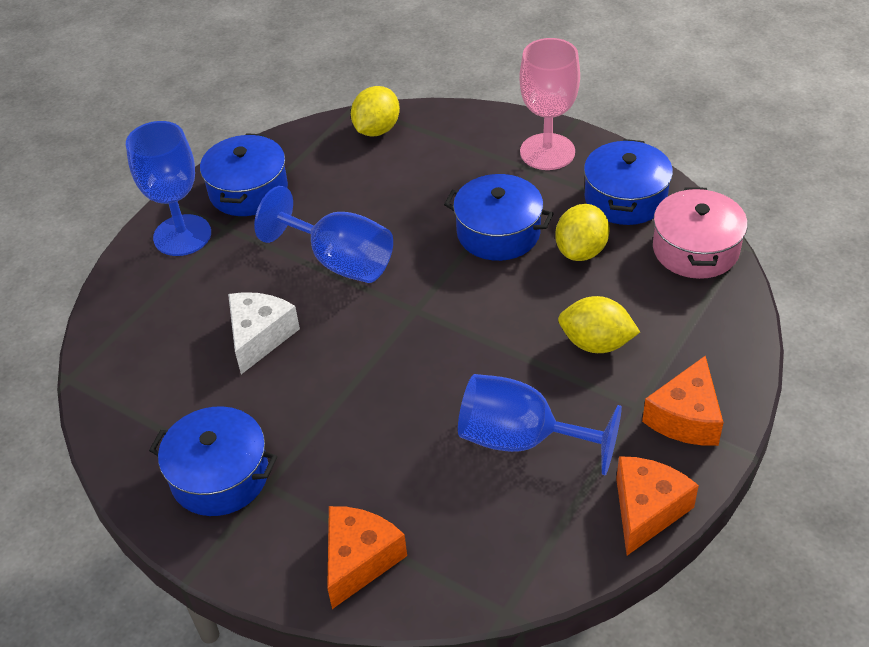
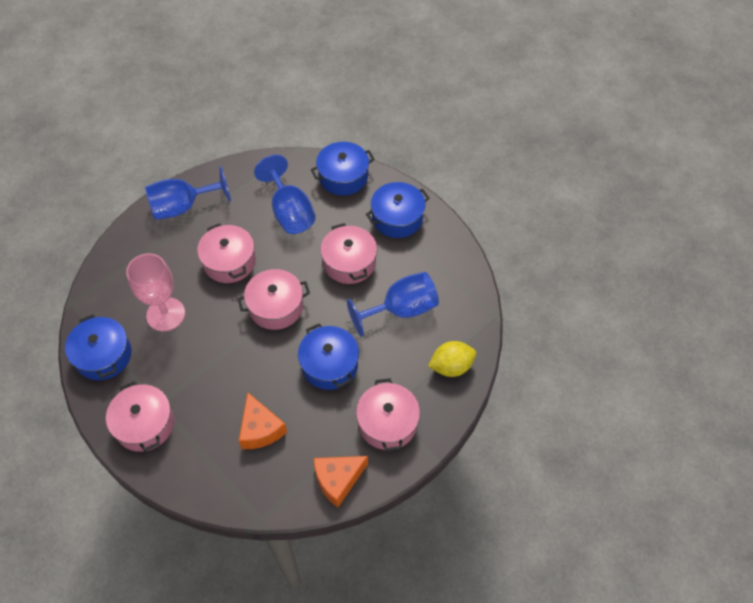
orange cheese: 3 -> 2
pink pot: 1 -> 5
white cheese: 1 -> 0
yellow lemon: 3 -> 1

